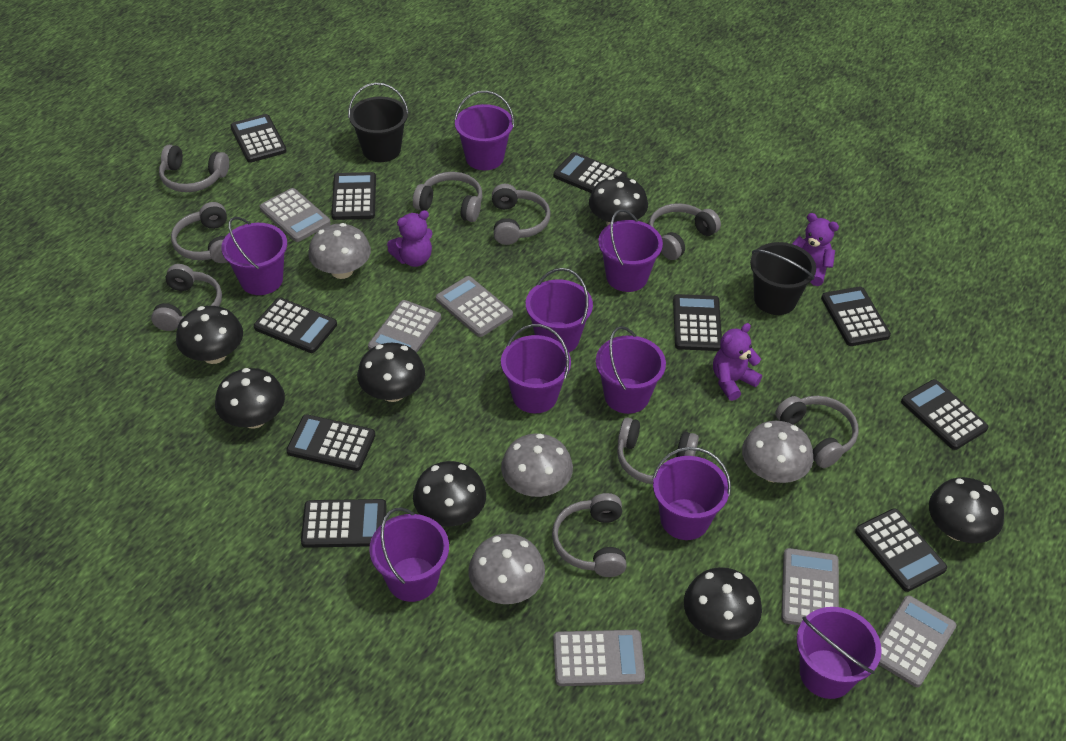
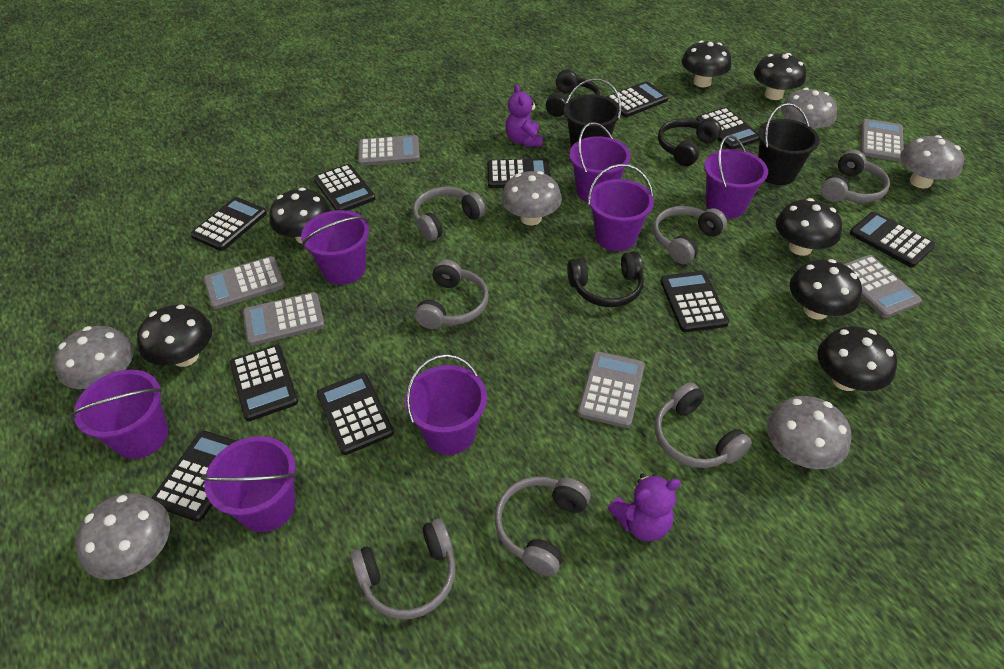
black headphones: 0 -> 3
grey headphones: 9 -> 7
grey mushroom: 4 -> 6
purple bucket: 9 -> 7
purple teddy bear: 3 -> 2

